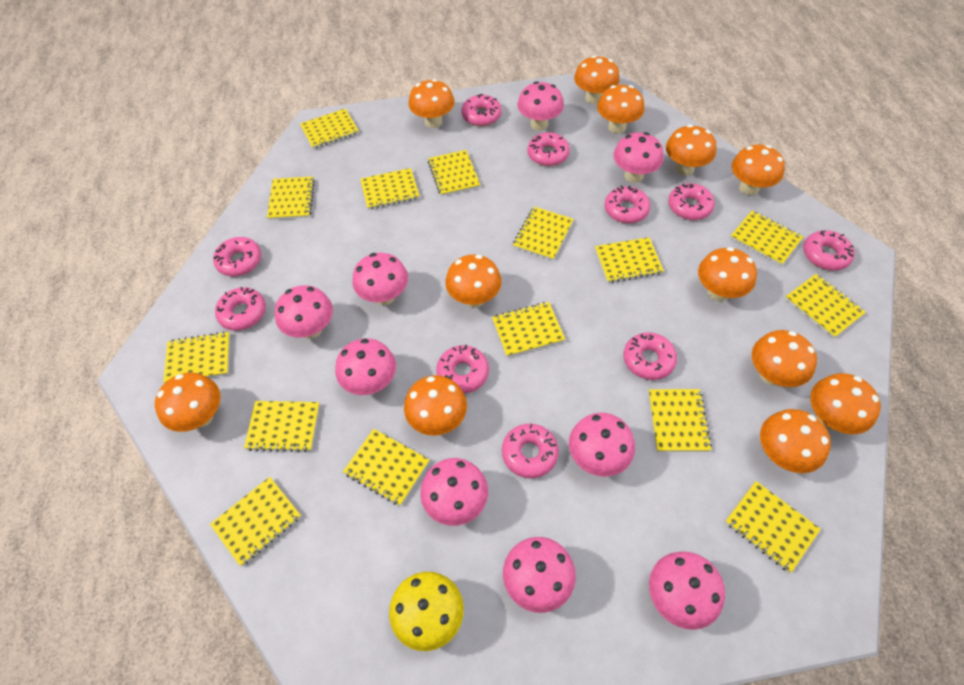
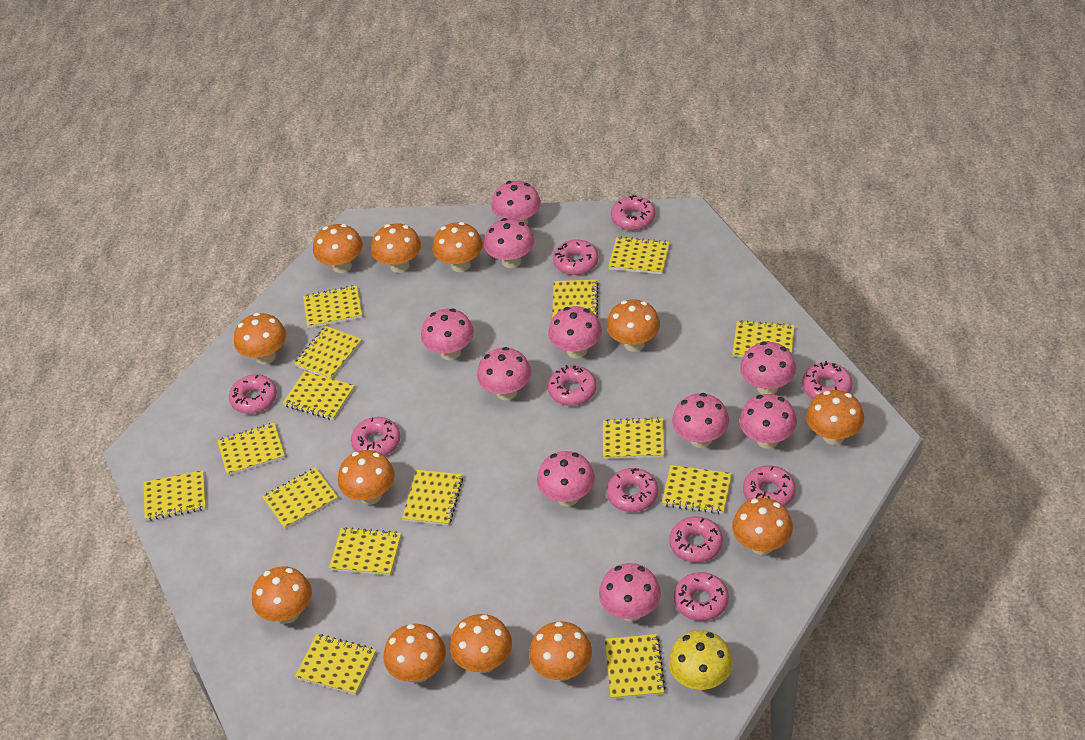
pink mushroom: 9 -> 10

